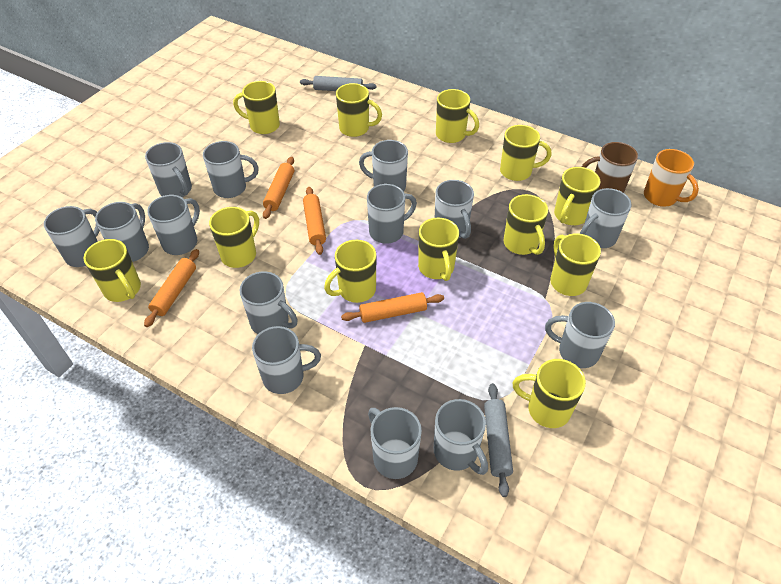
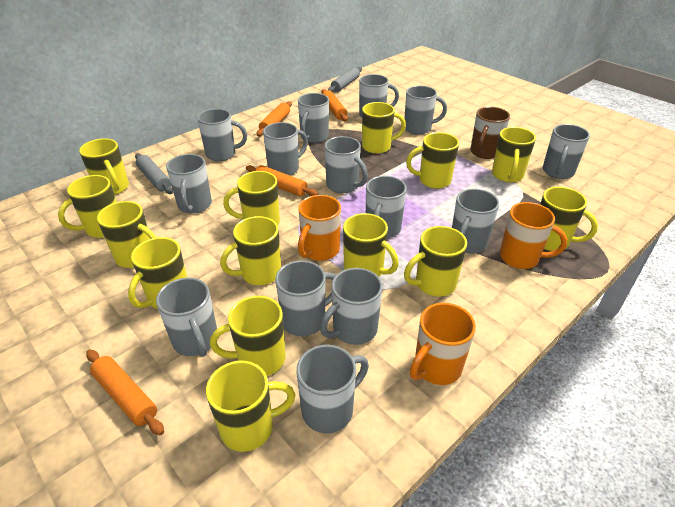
orange mug: 1 -> 3
yellow mug: 12 -> 14

